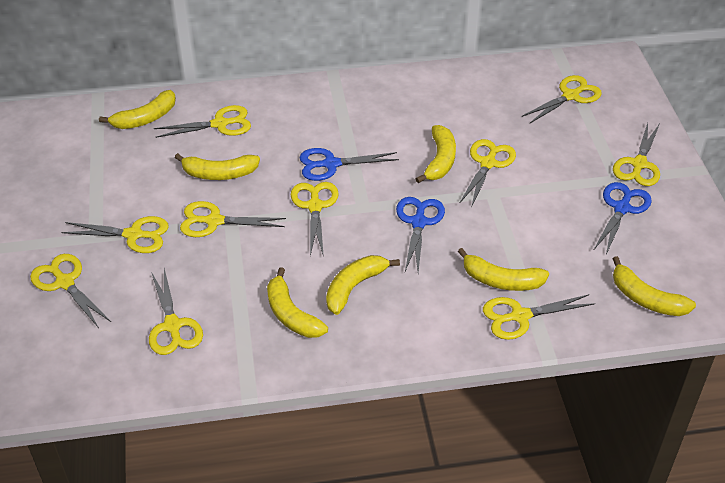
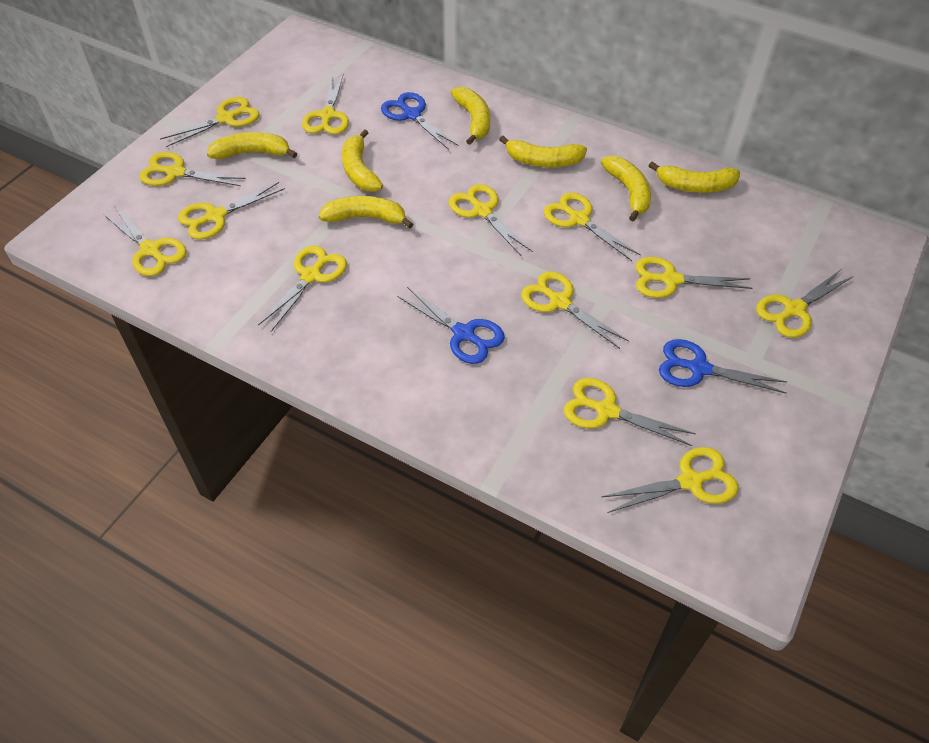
yellow scissors: 10 -> 13

